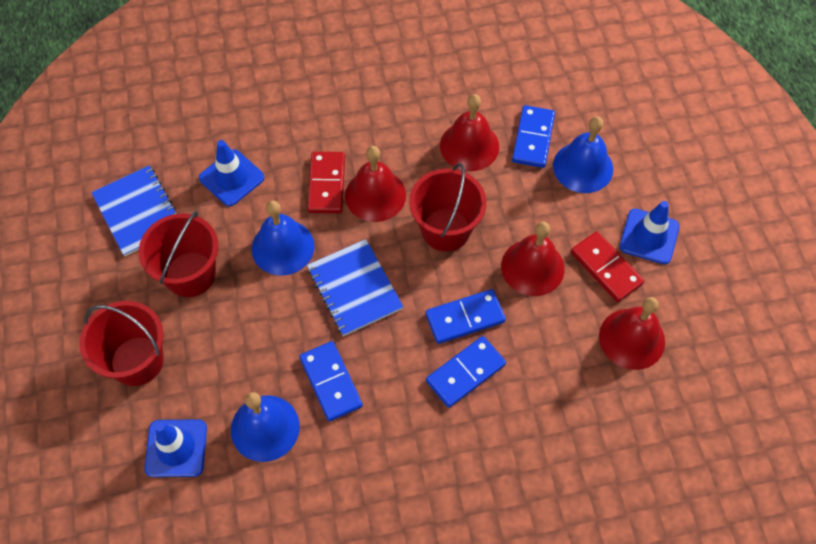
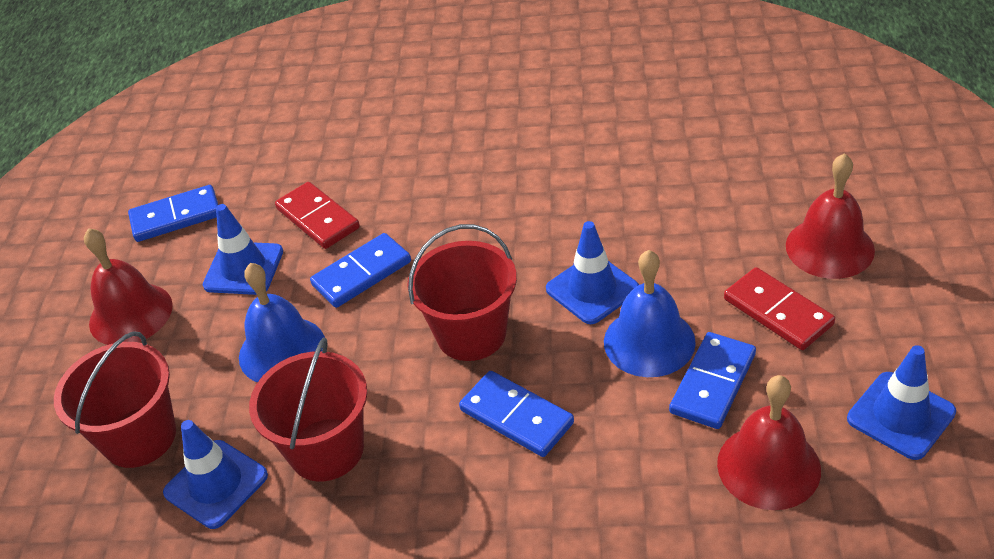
blue bell: 3 -> 2
blue notebook: 2 -> 0
blue traffic cone: 3 -> 4
red bell: 4 -> 3

